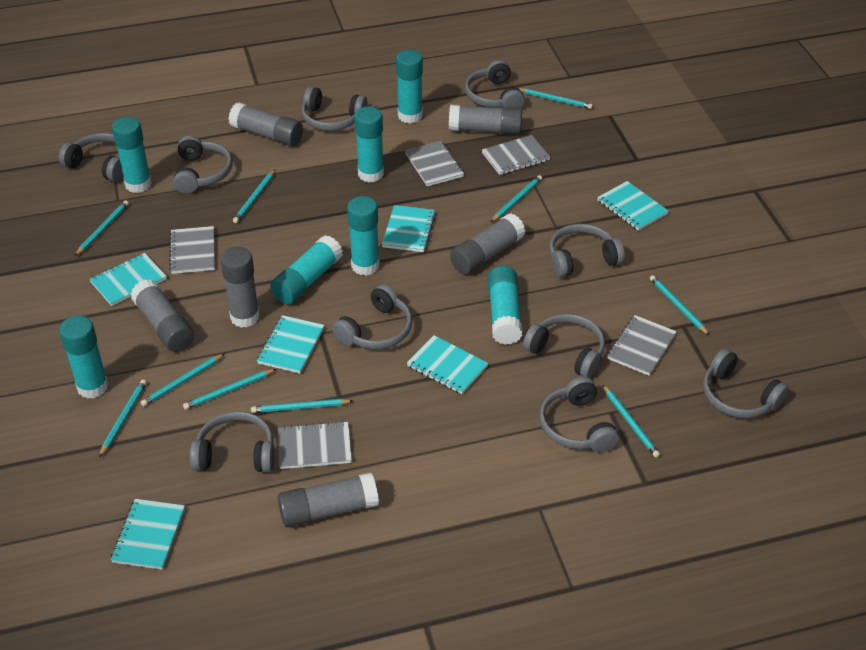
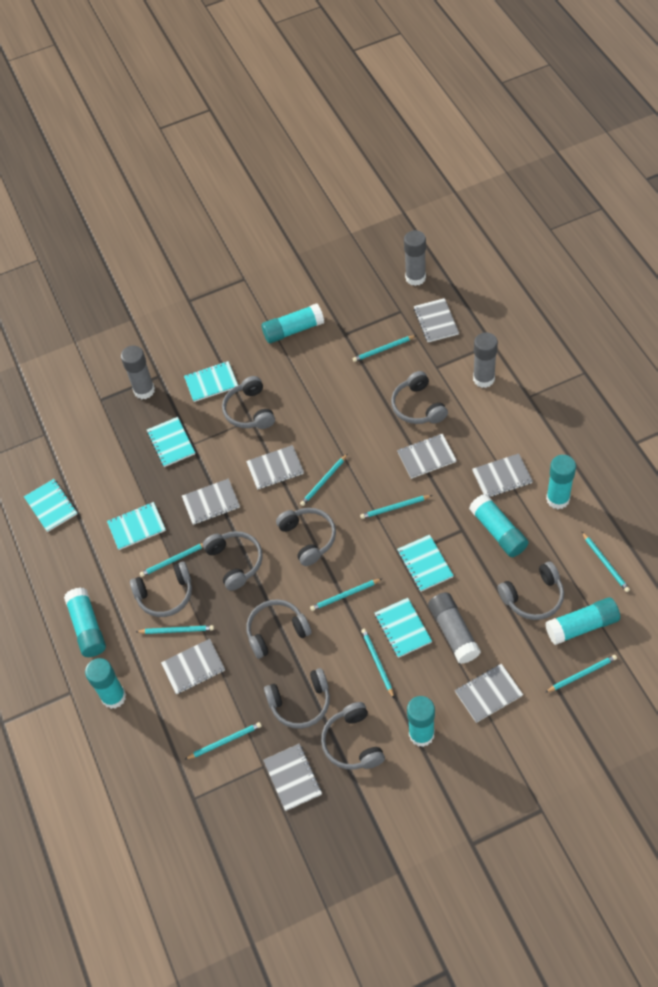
grey glue stick: 6 -> 4
grey headphones: 10 -> 9
grey notebook: 5 -> 8

